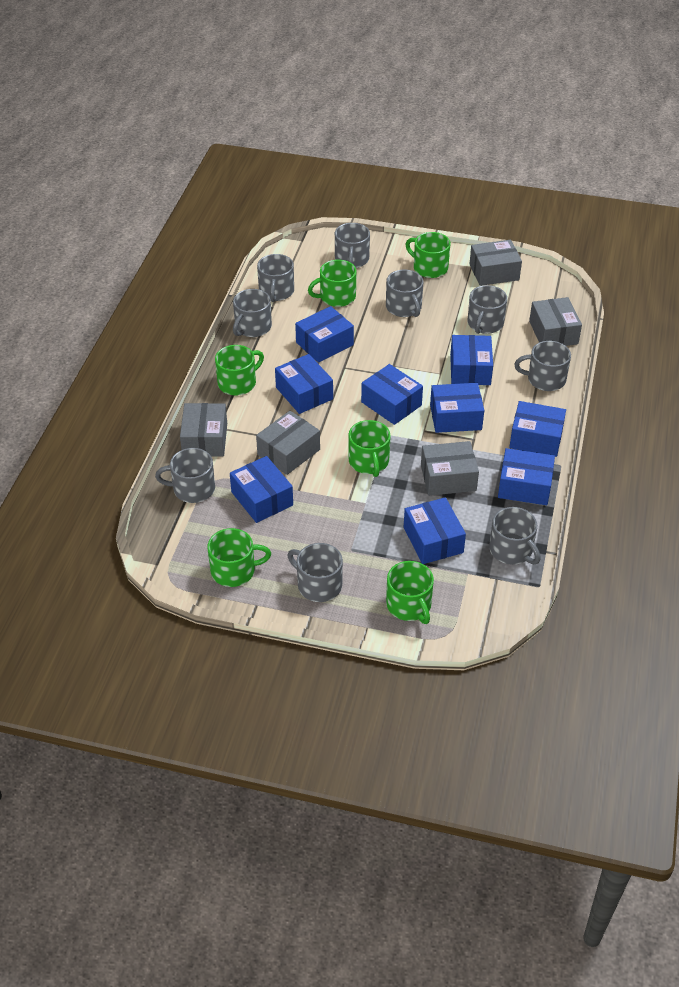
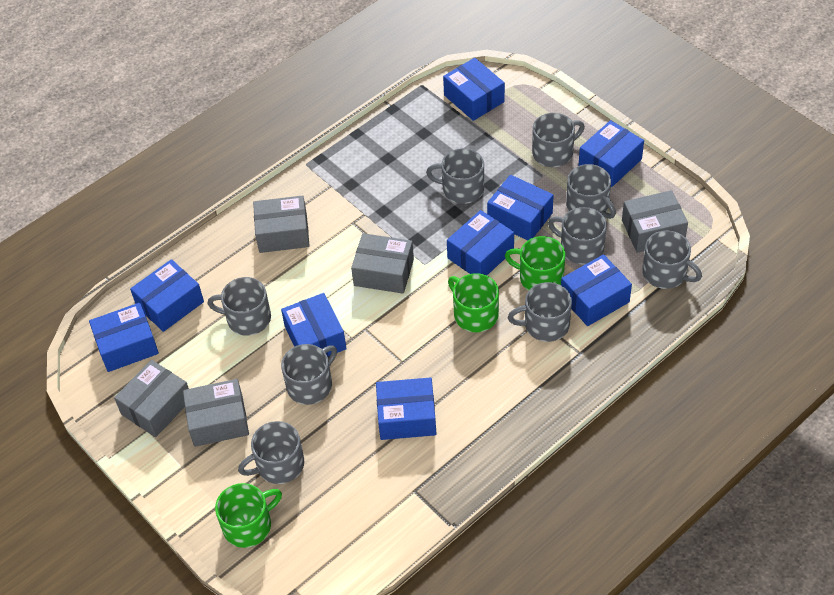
green mug: 6 -> 3

